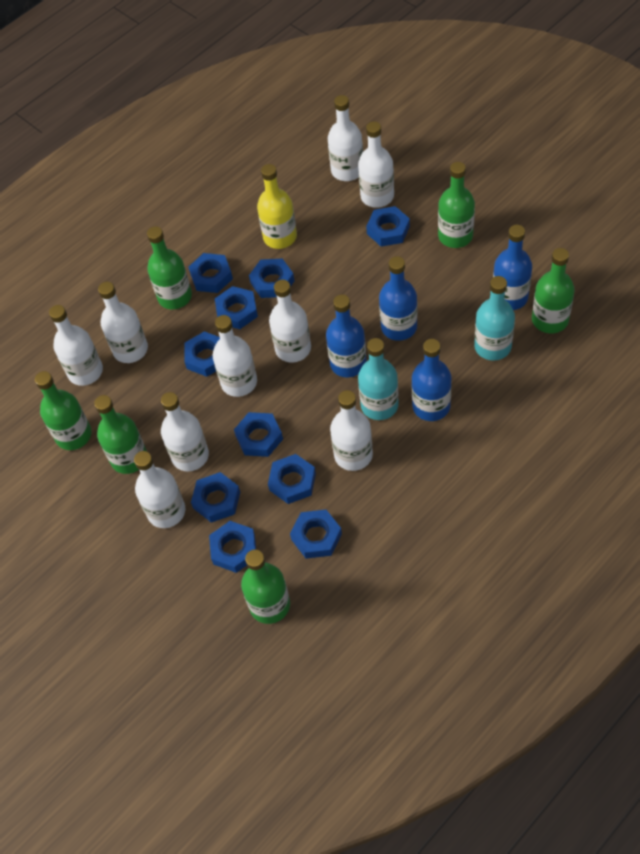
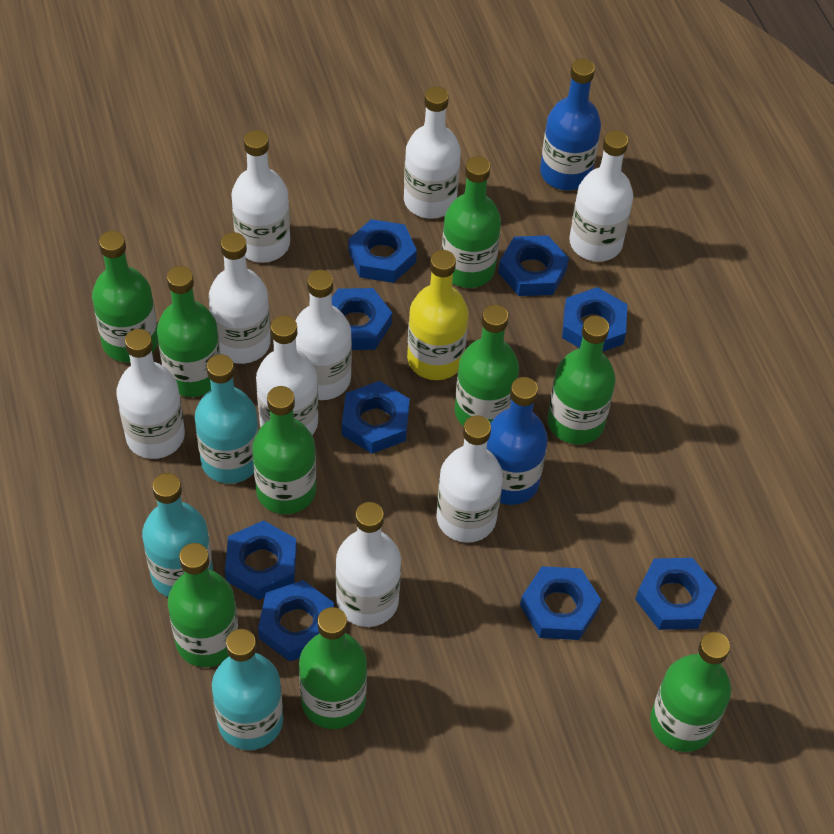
blue bottle: 4 -> 2
blue nut: 10 -> 9
green bottle: 6 -> 9
turquoise bottle: 2 -> 3

